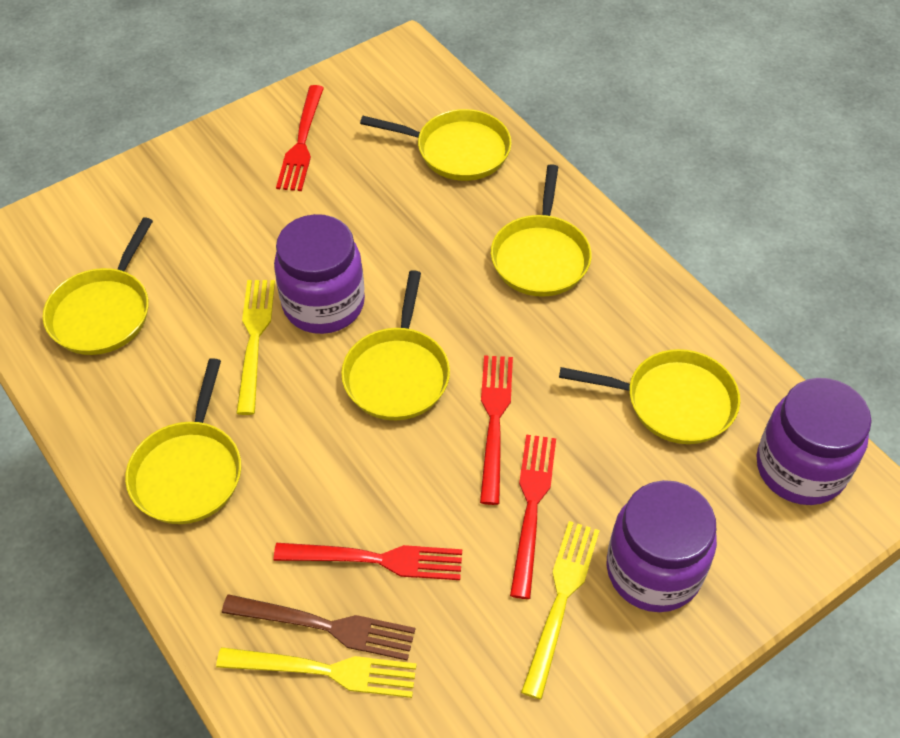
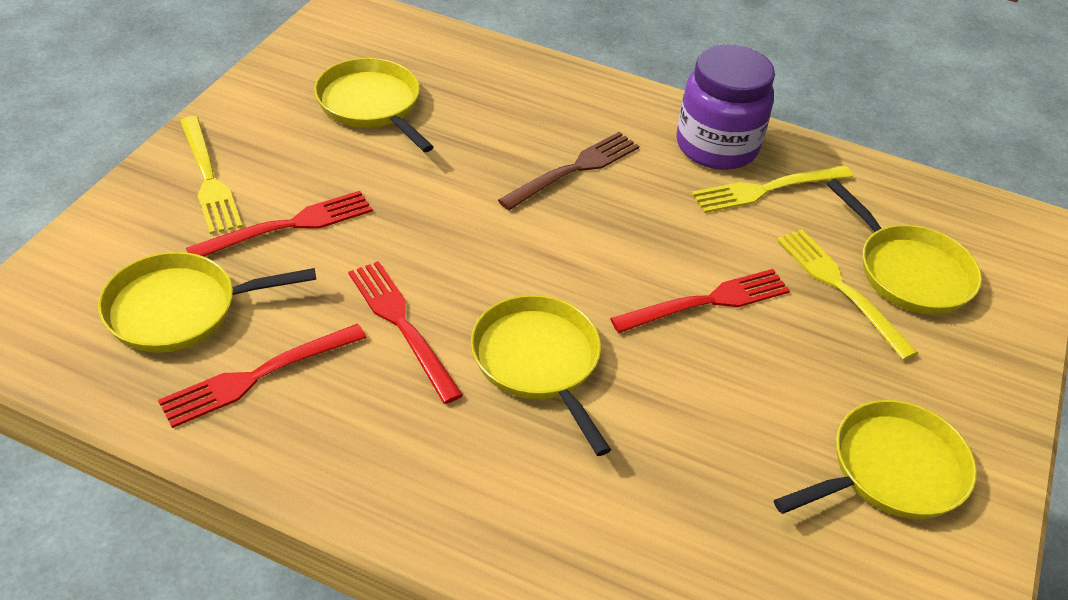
purple jar: 3 -> 1
yellow pan: 6 -> 5

